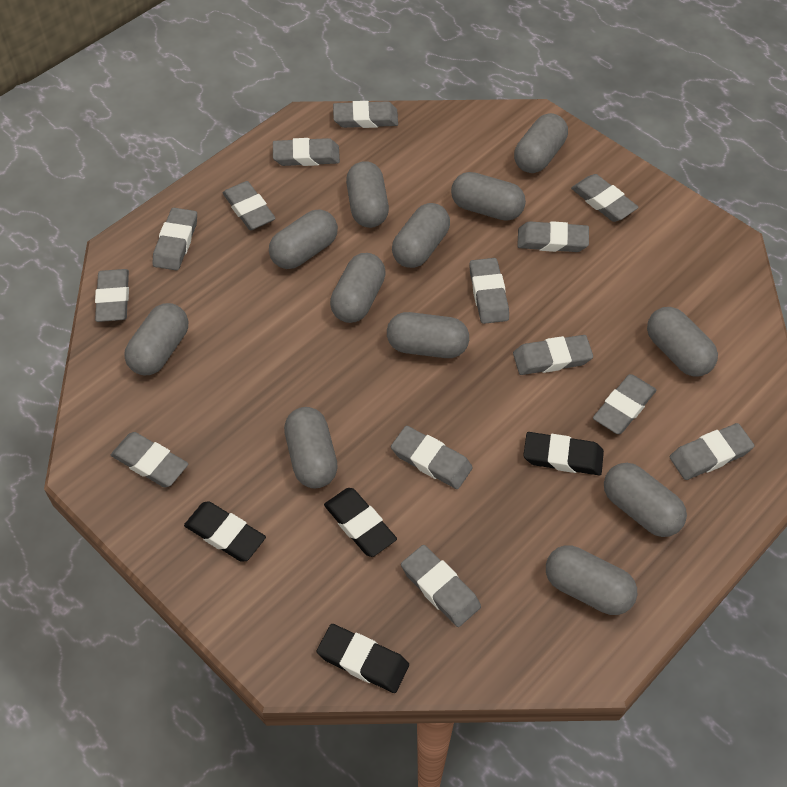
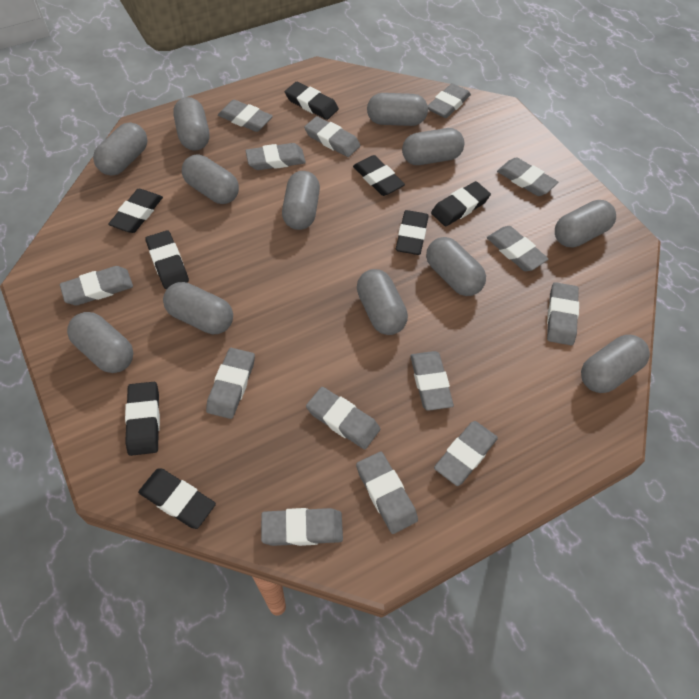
black eraser: 4 -> 8

